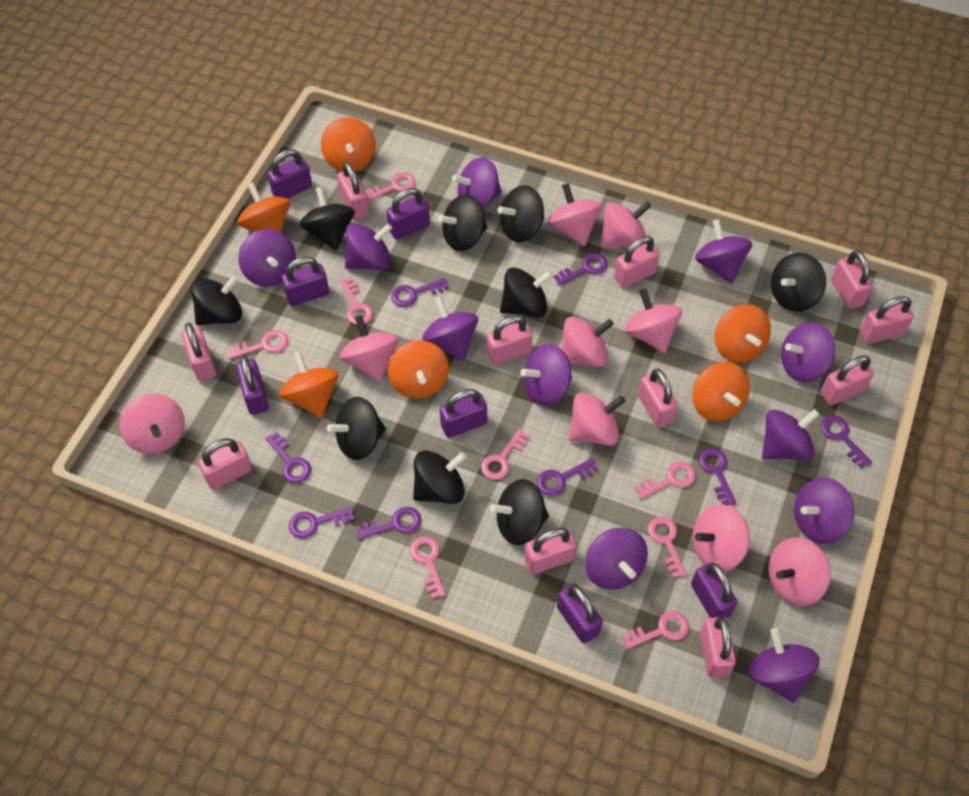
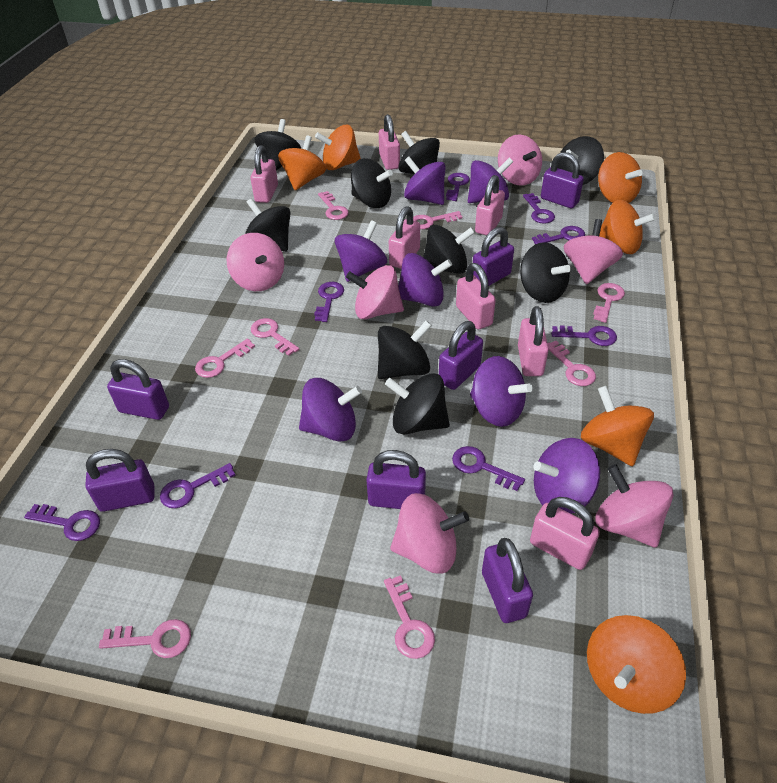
pink padlock: 11 -> 7
pink spinning top: 9 -> 6
purple spinning top: 11 -> 7

